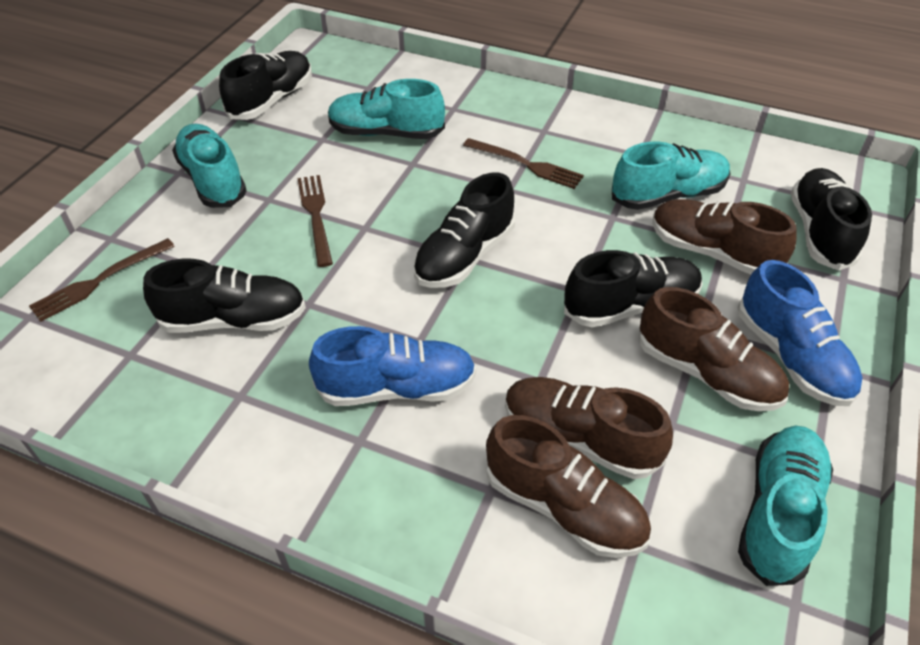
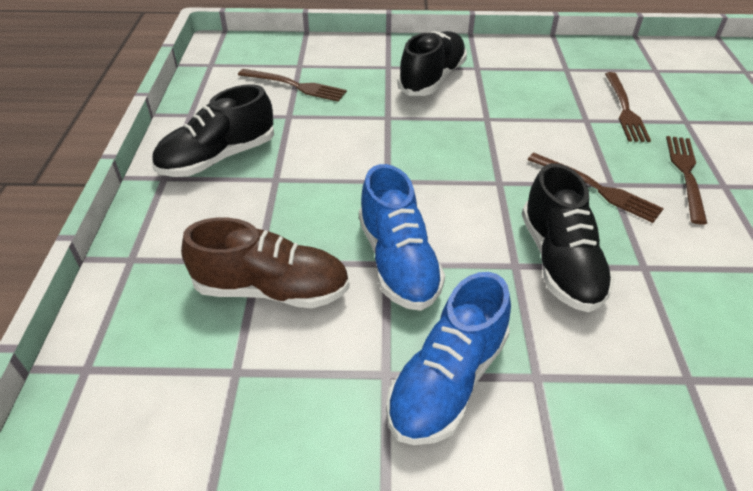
black shoe: 5 -> 3
brown fork: 3 -> 4
brown shoe: 4 -> 1
turquoise shoe: 4 -> 0

